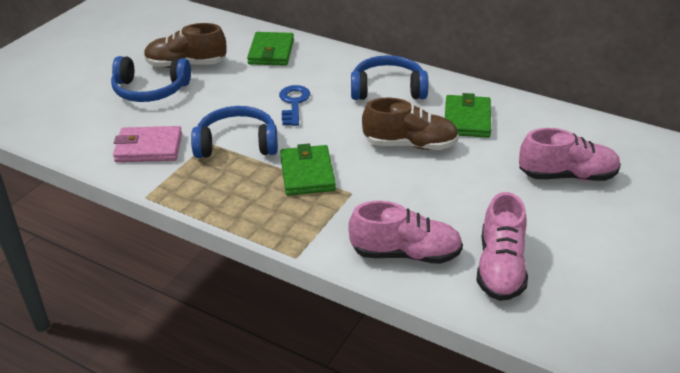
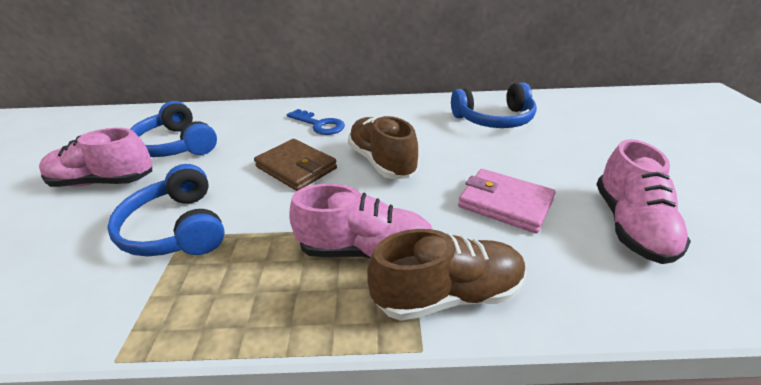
brown wallet: 0 -> 1
green wallet: 3 -> 0

